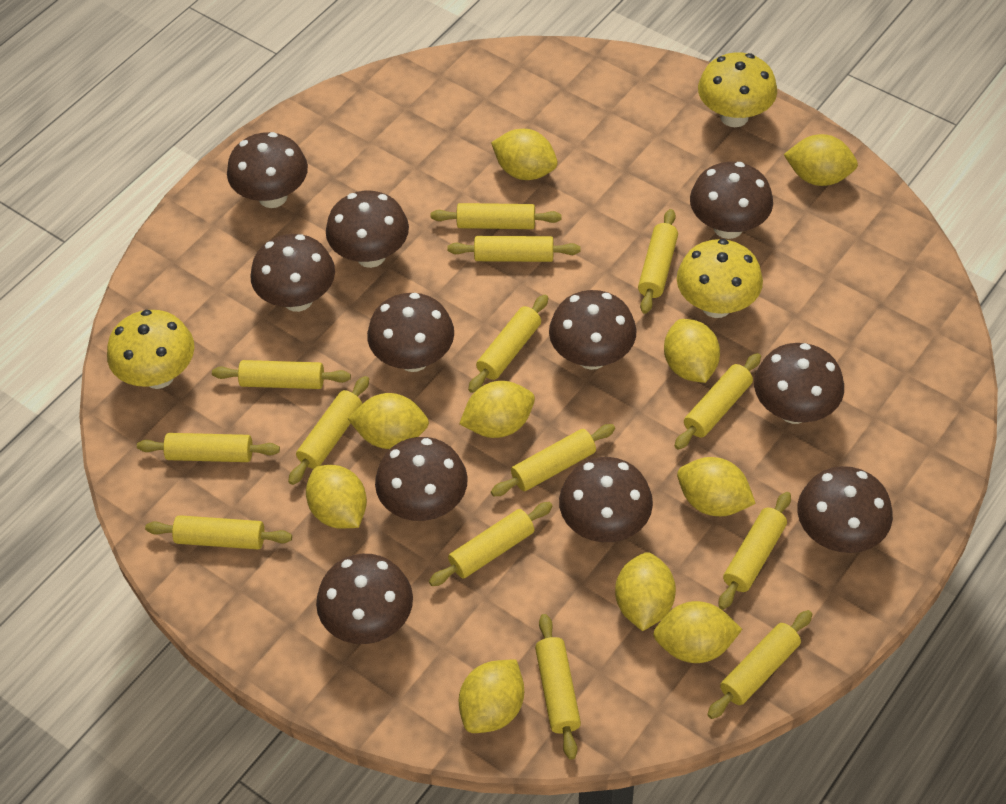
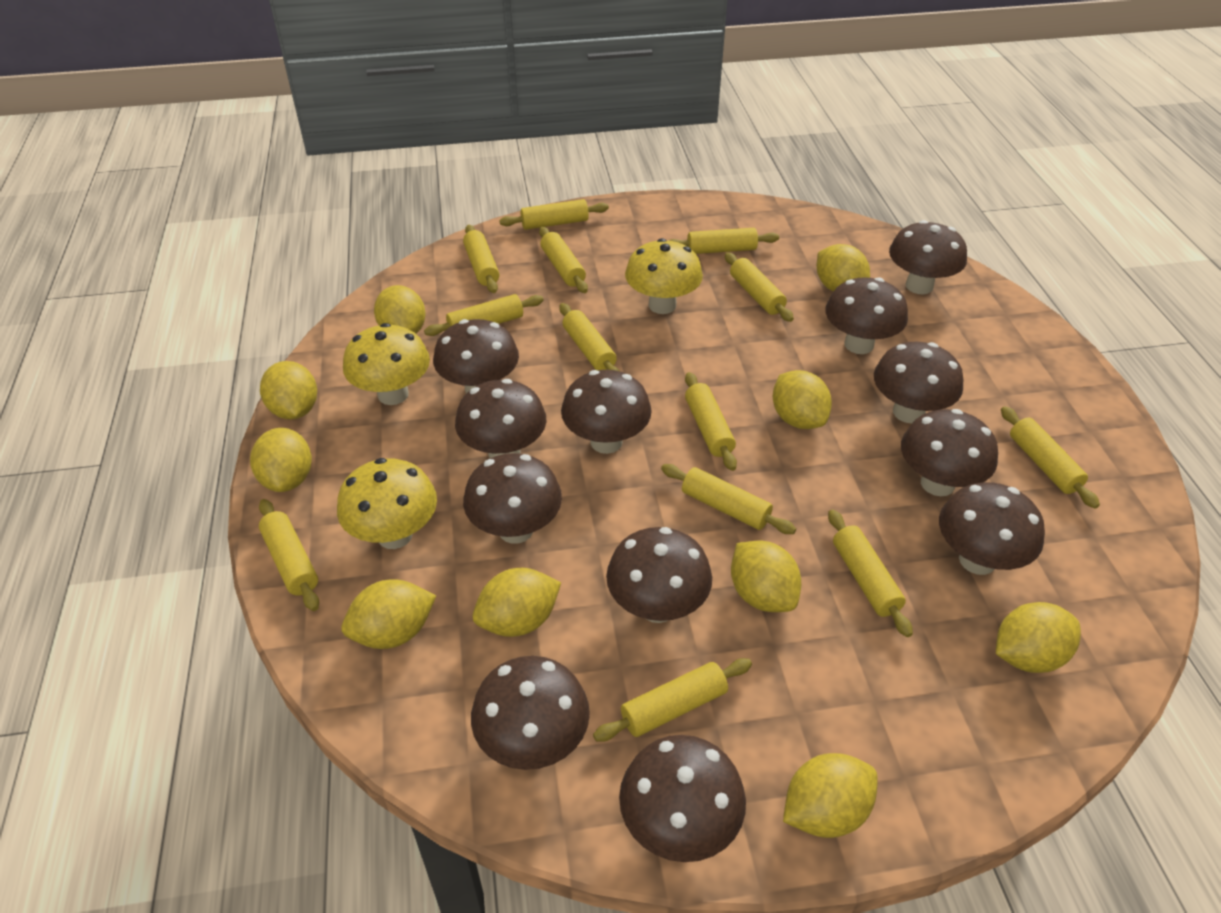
brown mushroom: 11 -> 12
yellow rolling pin: 14 -> 13

